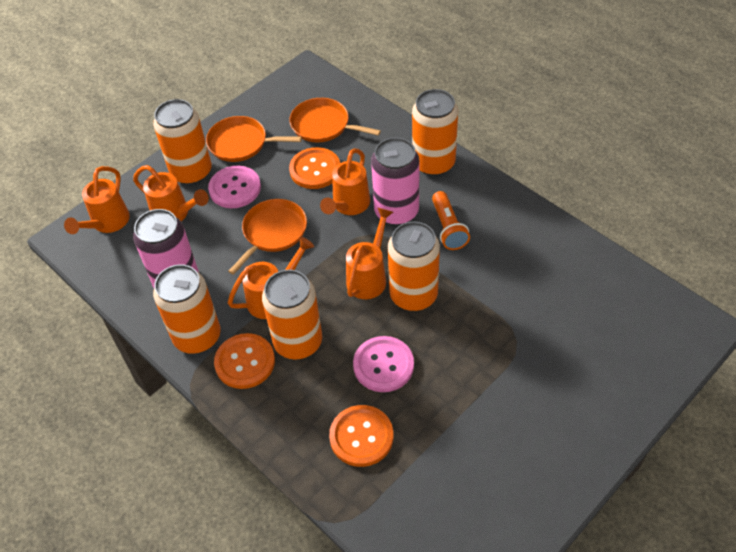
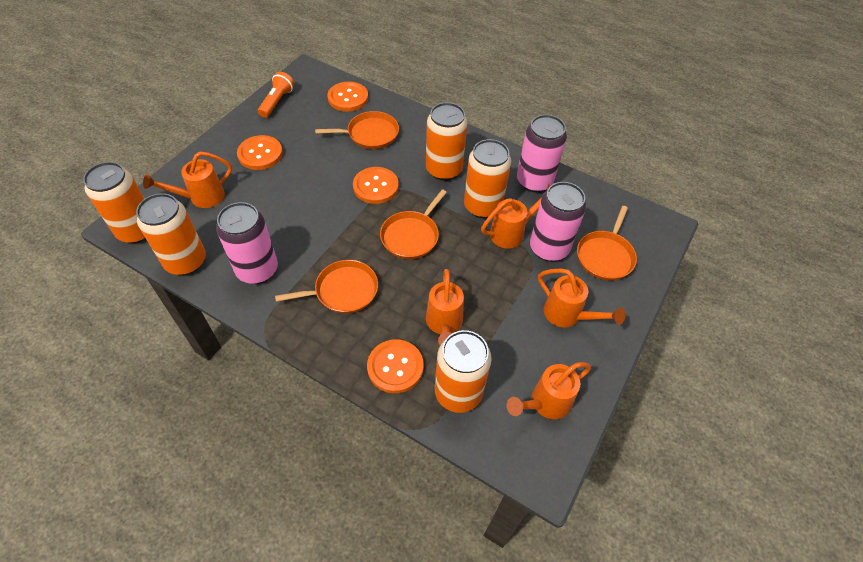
orange button: 3 -> 4
orange pan: 3 -> 4
pink button: 2 -> 0
pink can: 2 -> 3

